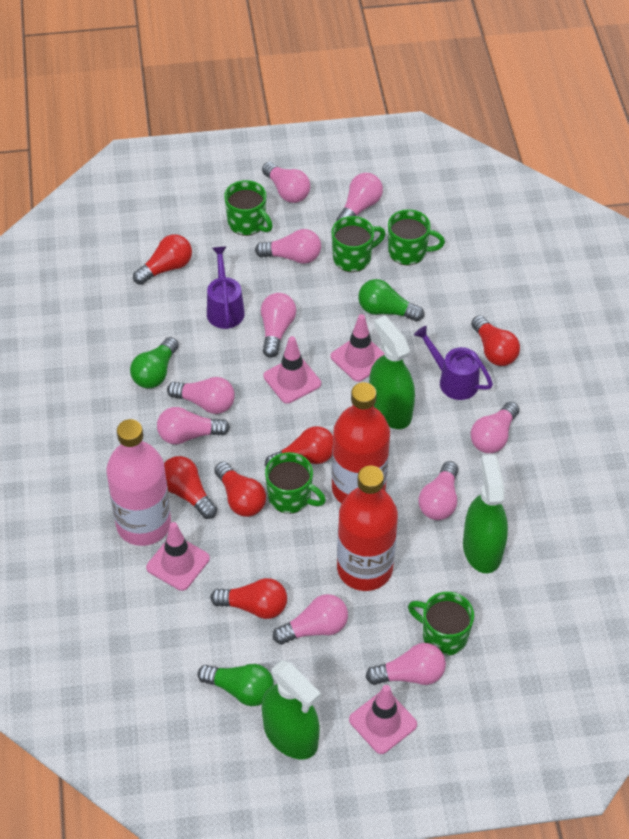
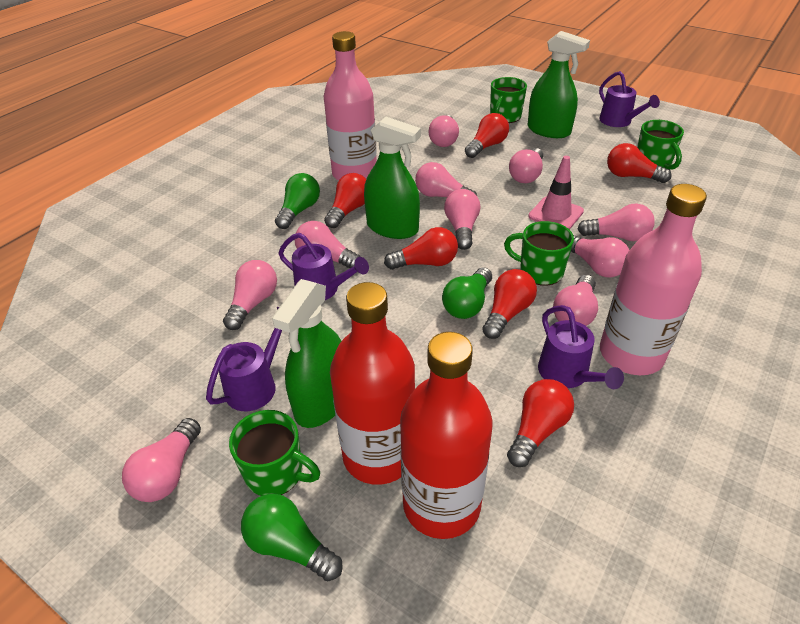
green mug: 5 -> 4
pink bottle: 1 -> 2
pink traffic cone: 4 -> 1
purple watering can: 2 -> 4

